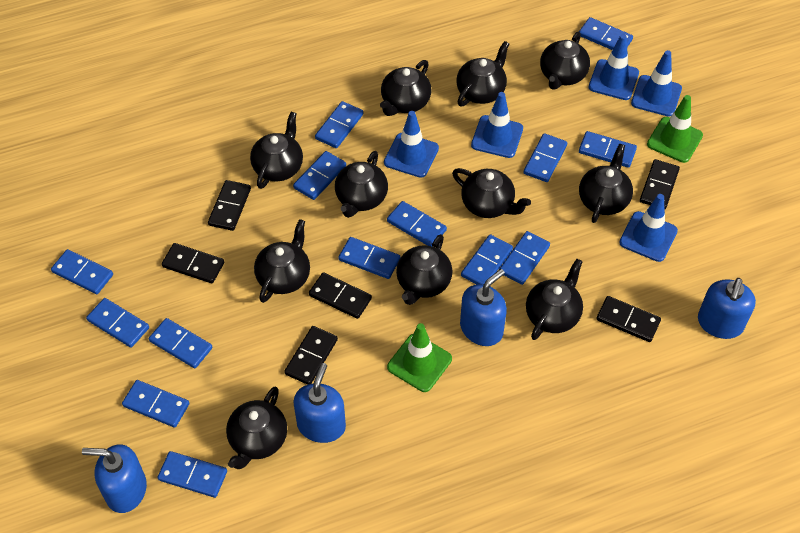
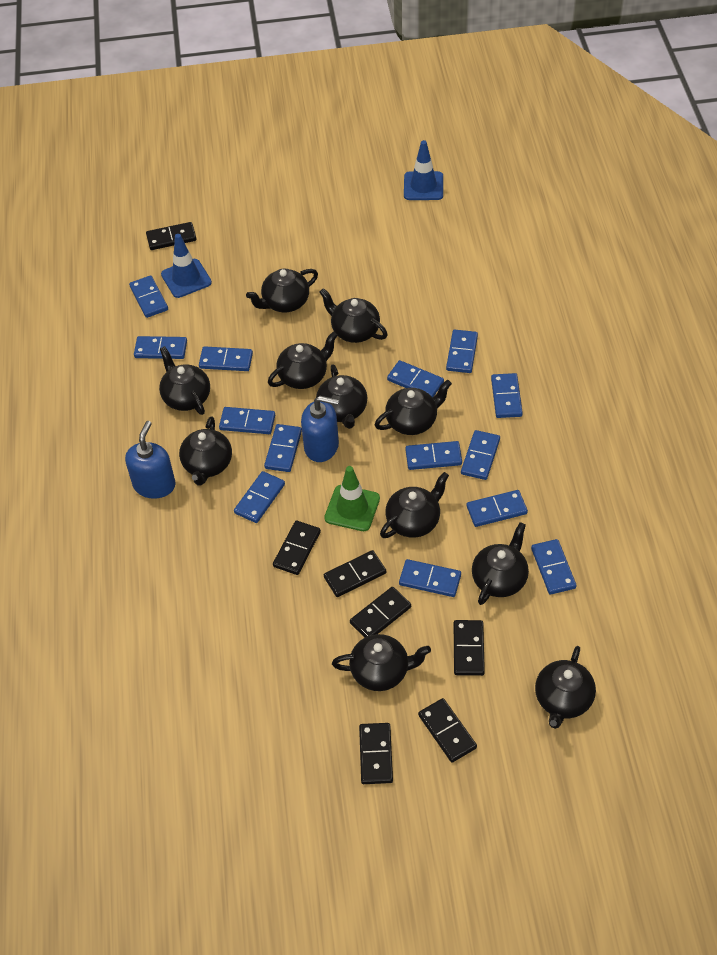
black domino: 6 -> 7
blue soap dispenser: 4 -> 2
blue traffic cone: 5 -> 2
green traffic cone: 2 -> 1

